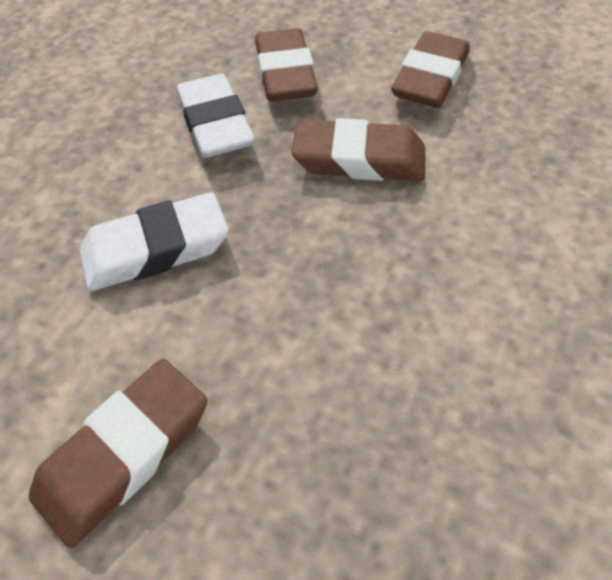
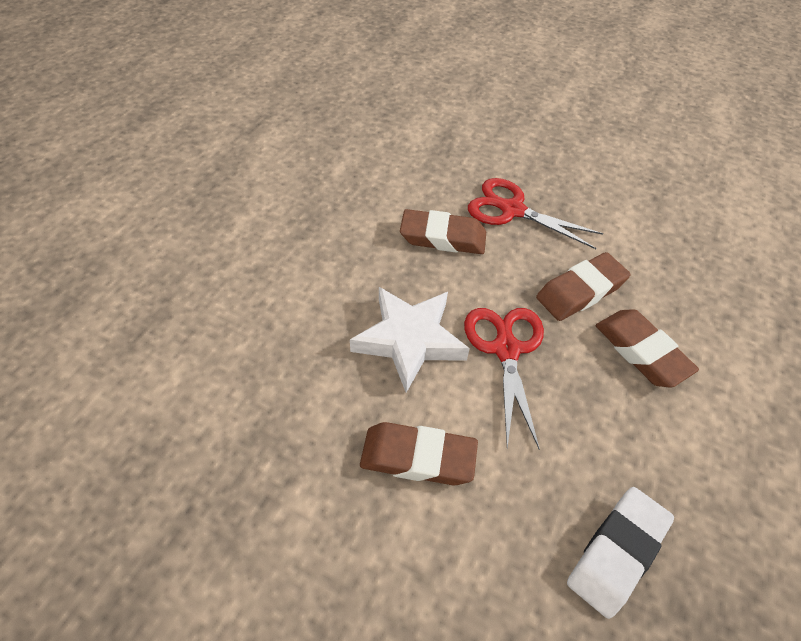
red scissors: 0 -> 2
white eraser: 2 -> 1
white star: 0 -> 1

